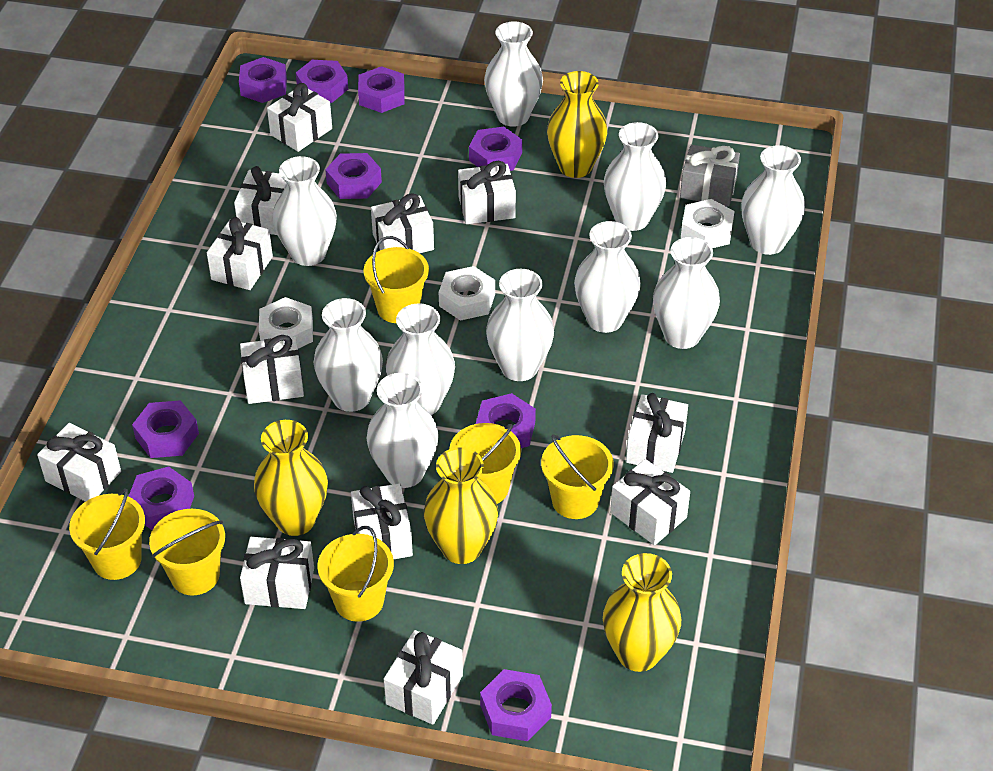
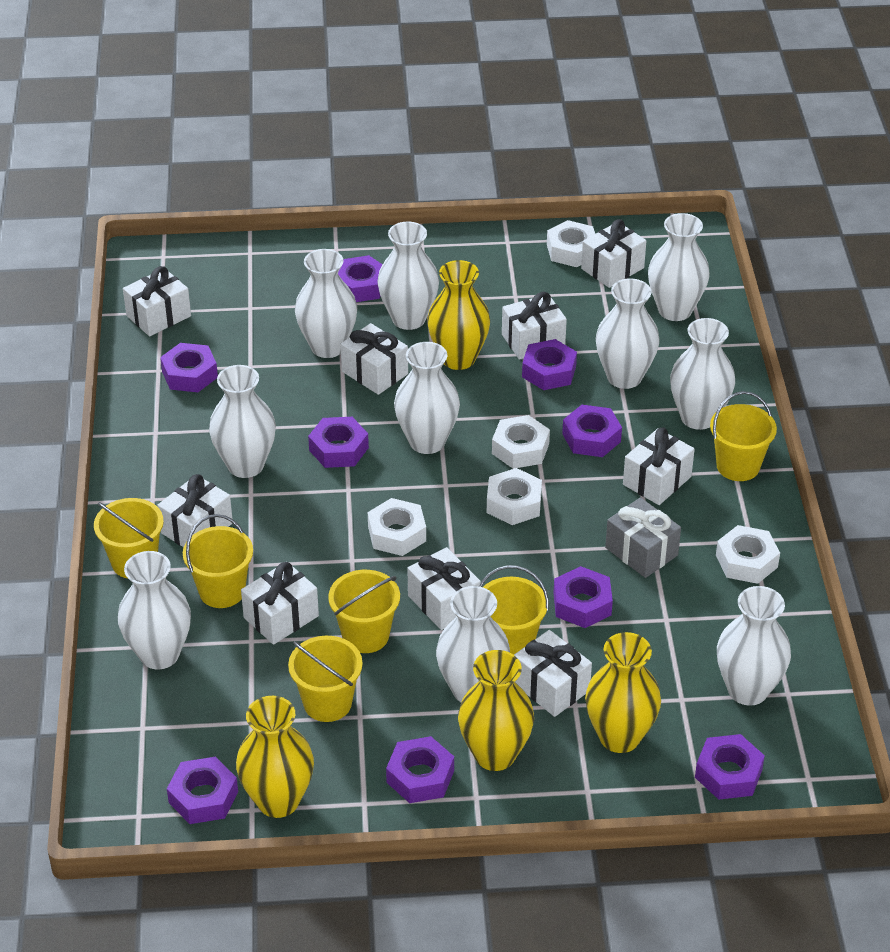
white gift: 12 -> 9
white nut: 3 -> 5

